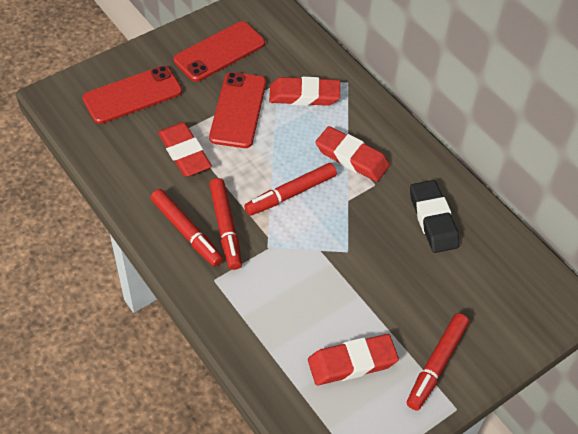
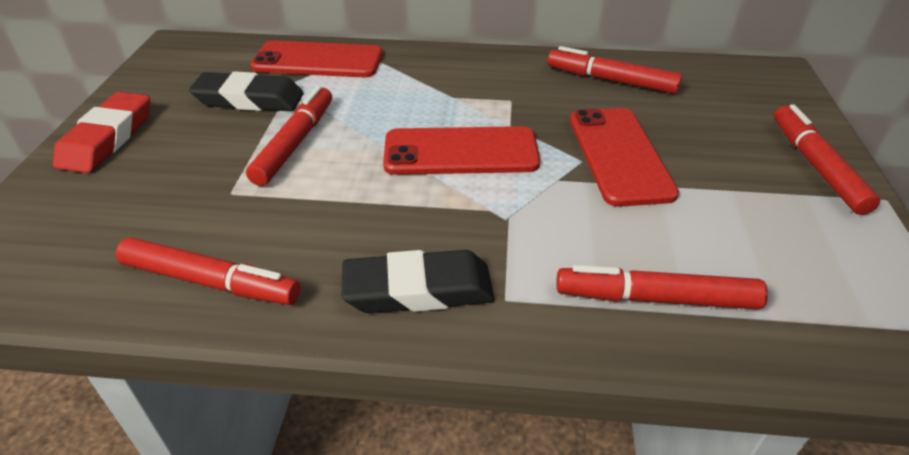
black eraser: 1 -> 2
red eraser: 4 -> 1
red marker: 4 -> 5

